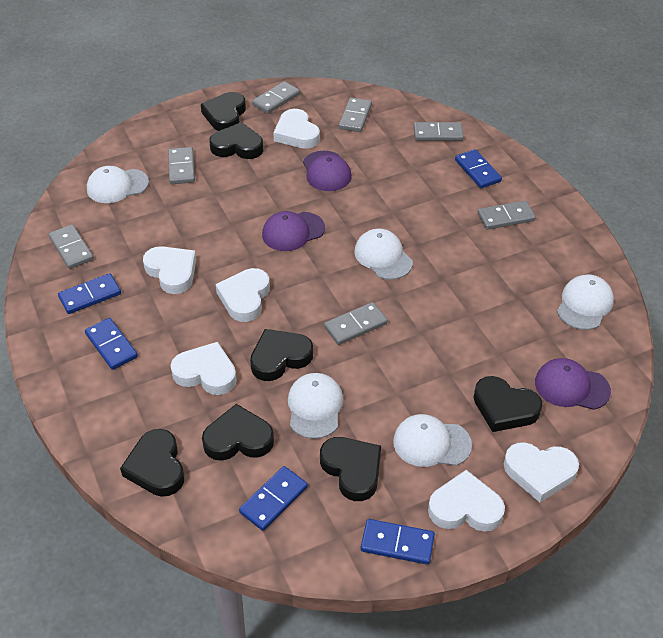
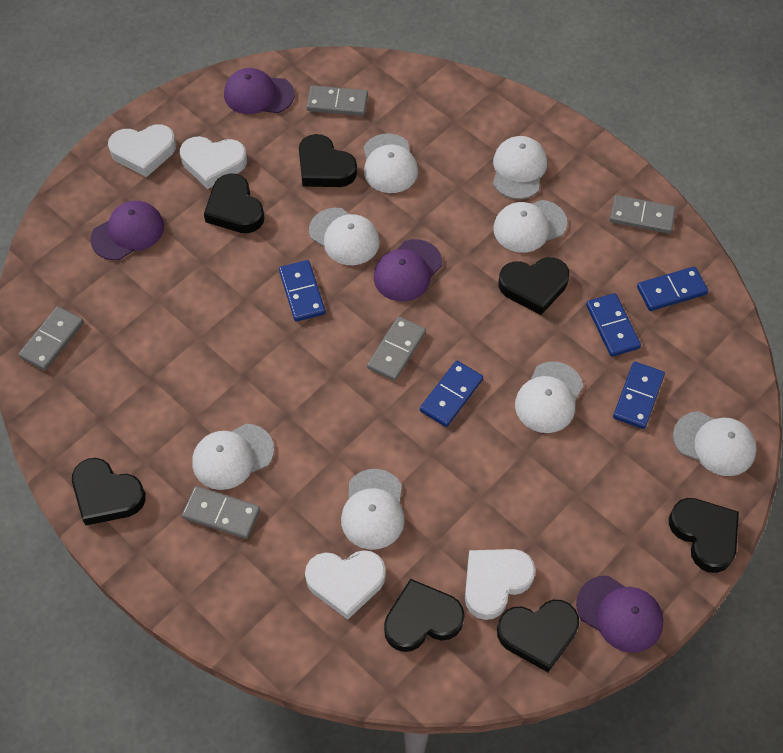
grey domino: 7 -> 5
purple cap: 3 -> 4
white cap: 5 -> 8
white heart: 6 -> 4

